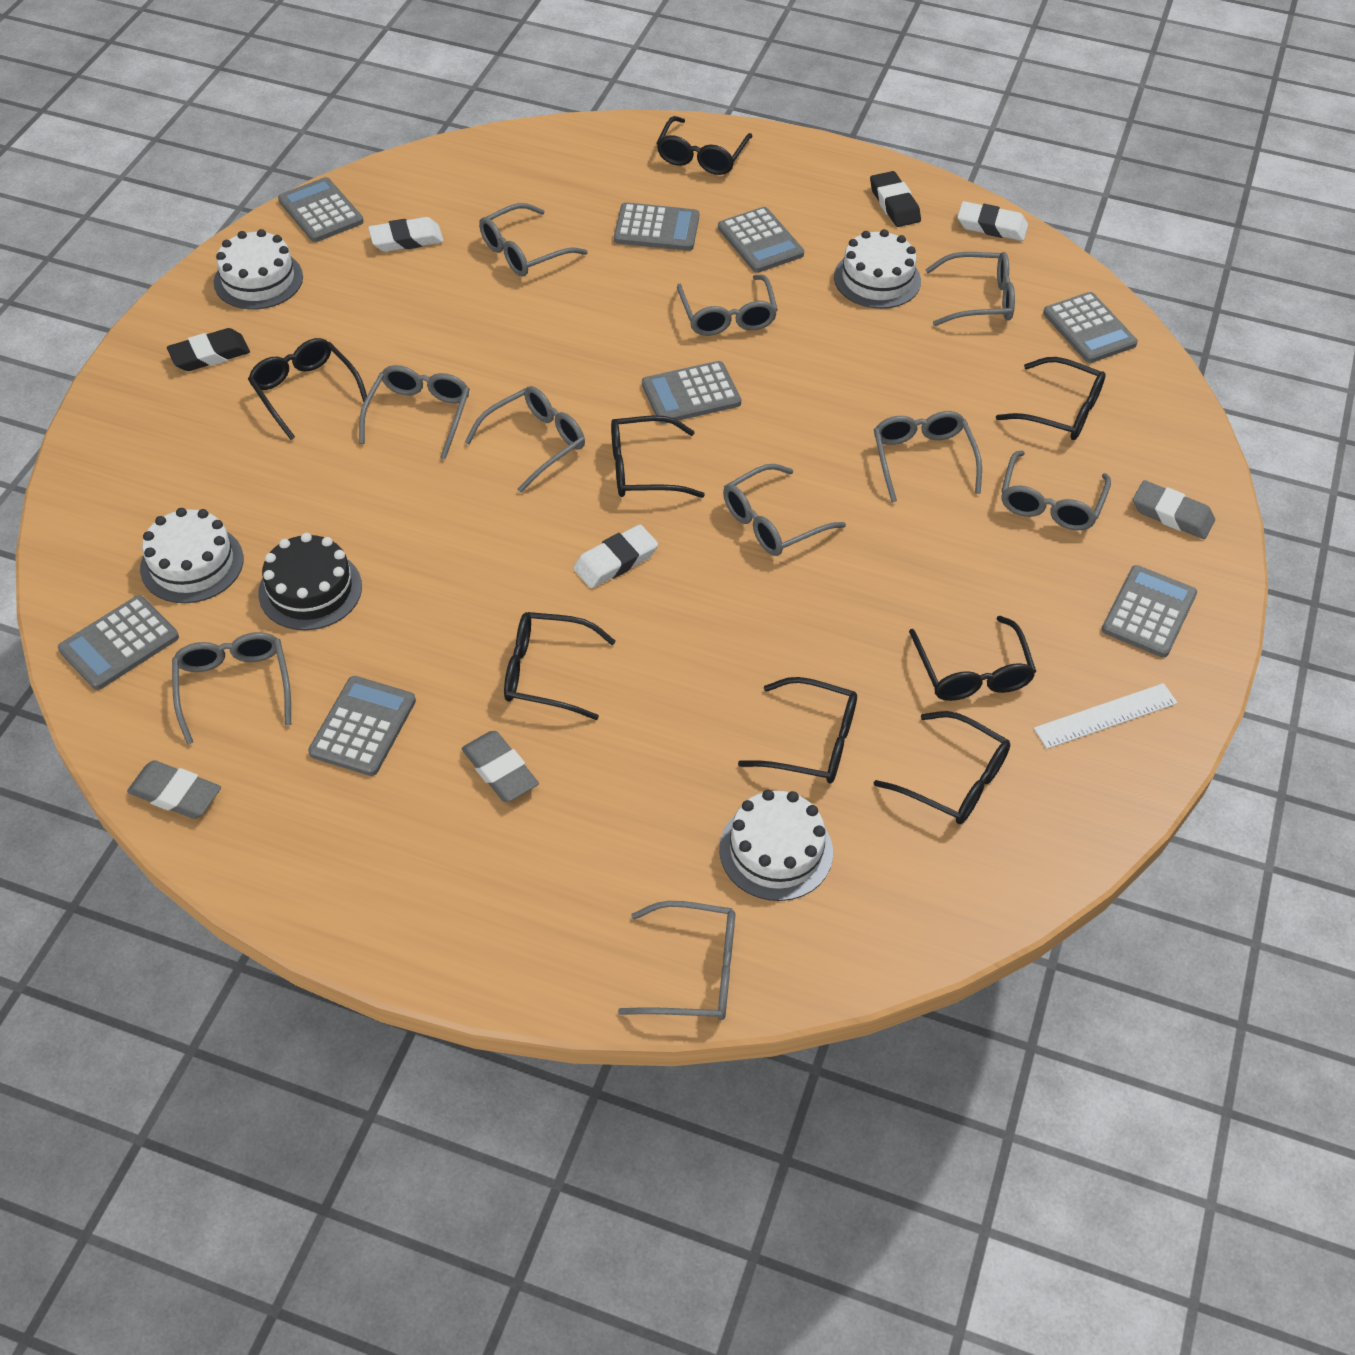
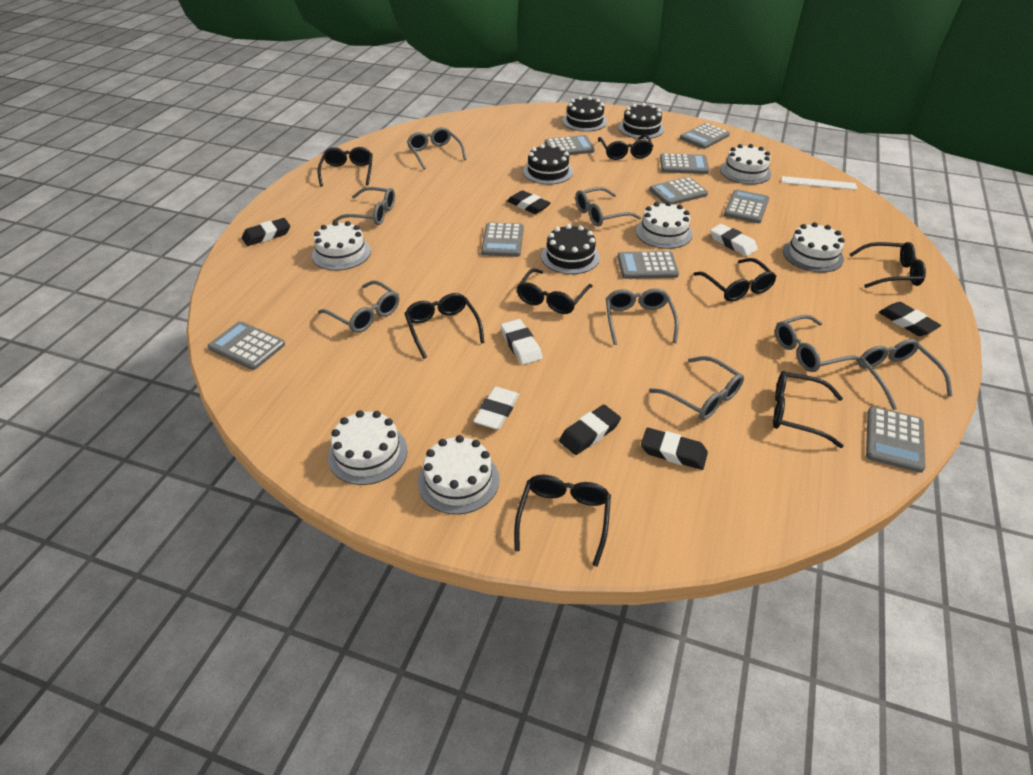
black cake: 1 -> 4
black eraser: 2 -> 5
grey calculator: 8 -> 9
grey eraser: 3 -> 0
grey glasses: 10 -> 8
white cake: 4 -> 6

